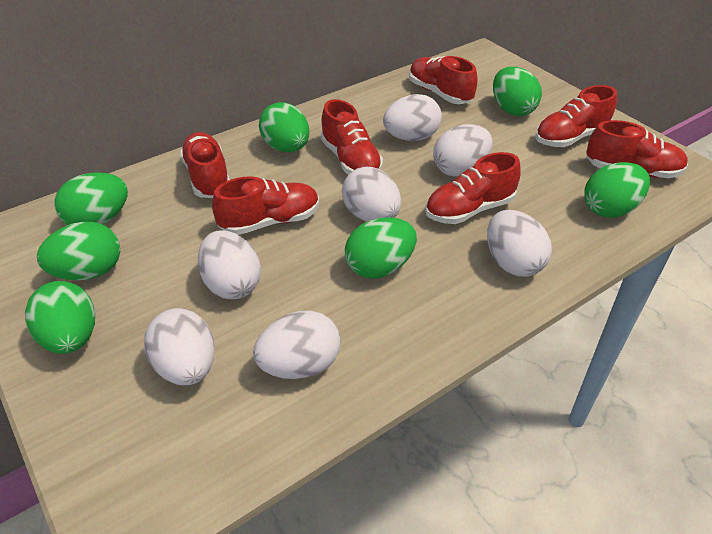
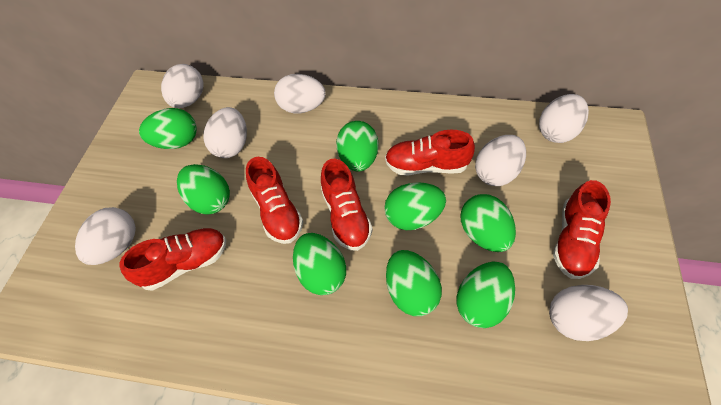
green egg: 7 -> 8
red shoe: 7 -> 5

